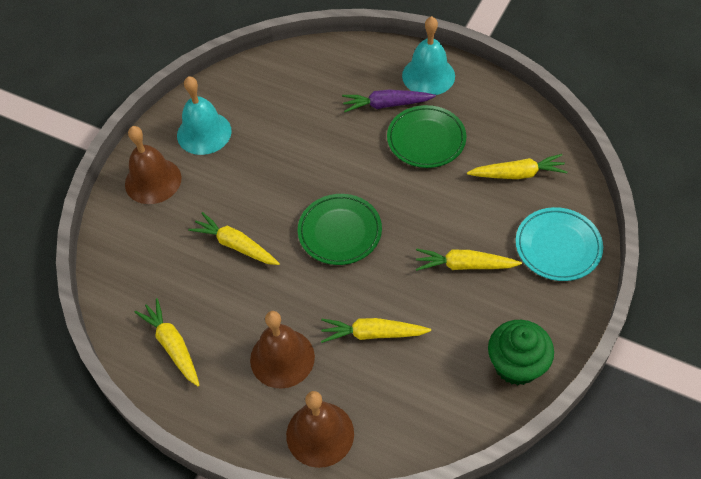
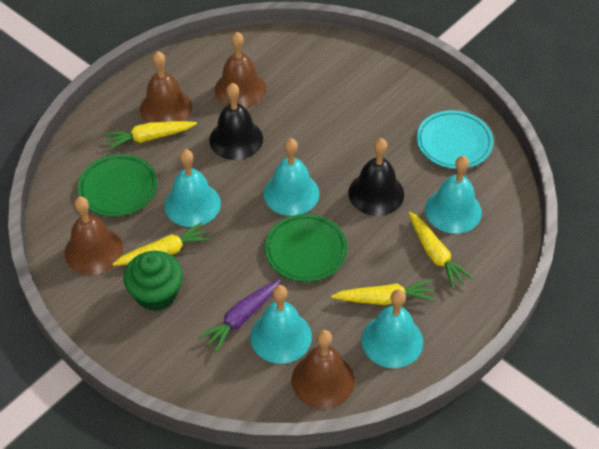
black bell: 0 -> 2
brown bell: 3 -> 4
turquoise bell: 2 -> 5
yellow carrot: 5 -> 4

